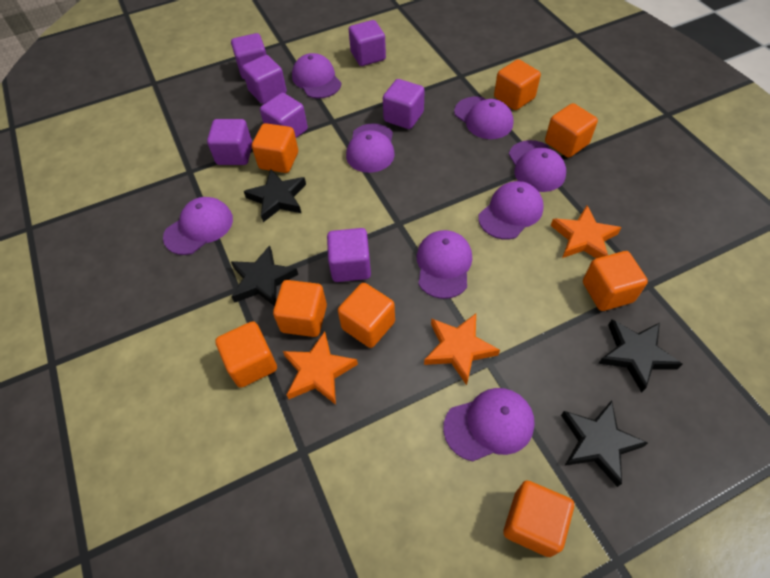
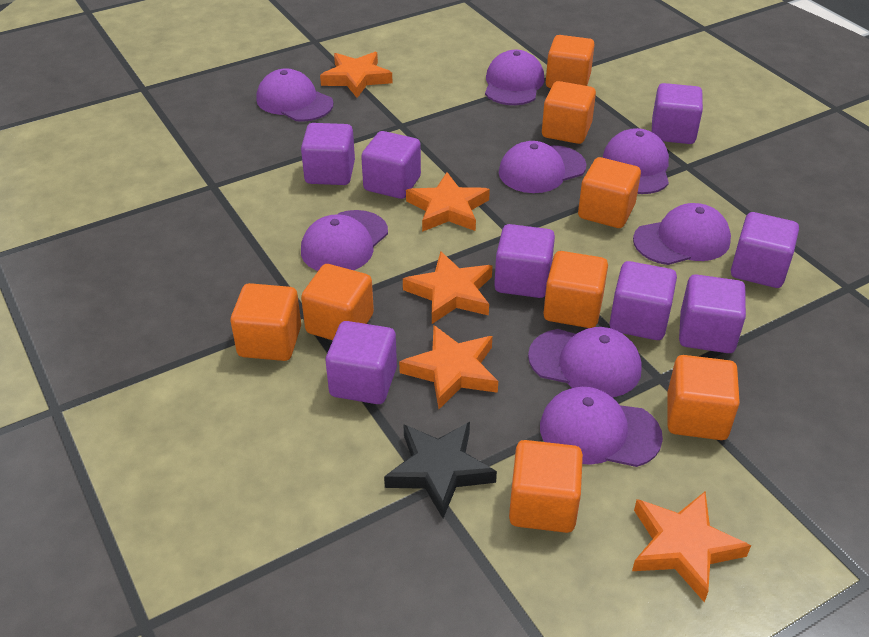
black star: 4 -> 1
orange star: 3 -> 5
purple cube: 7 -> 8

